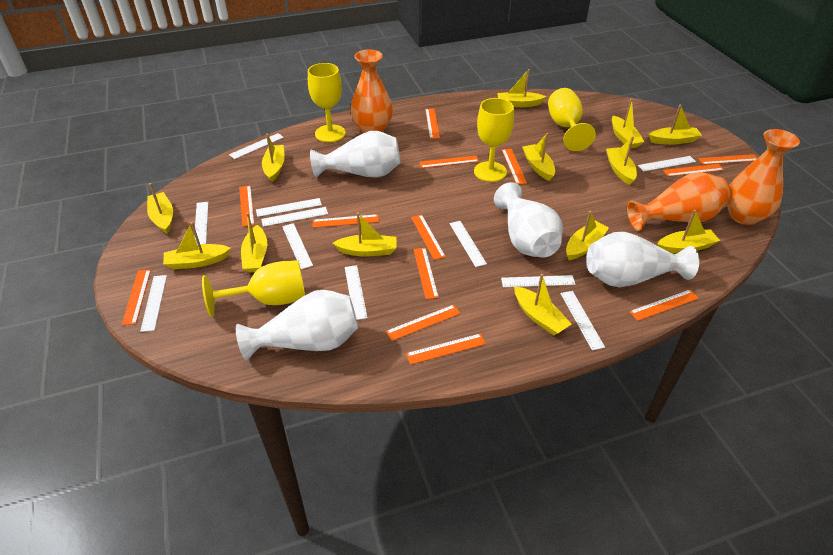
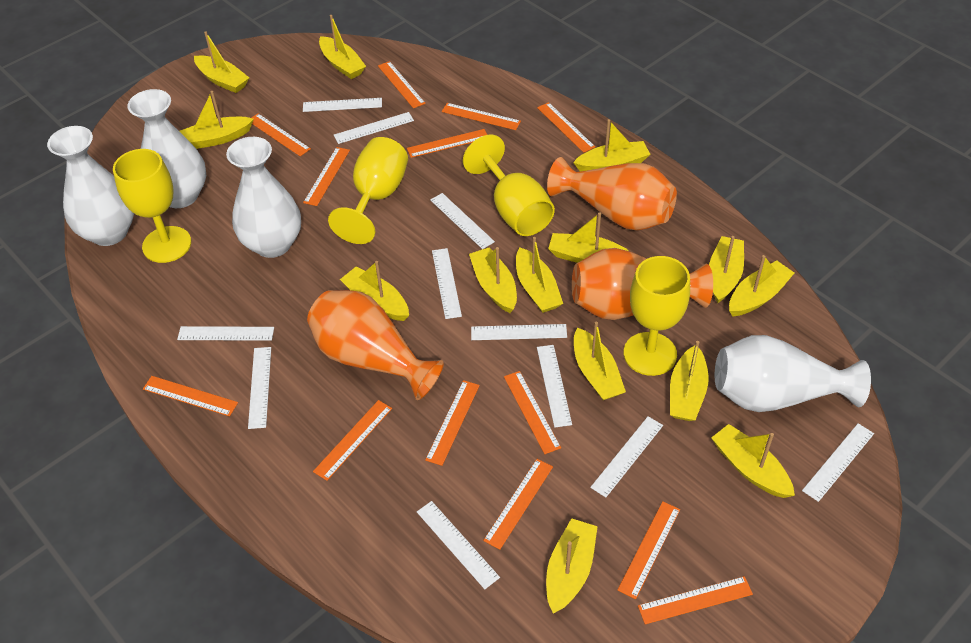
yellow boat: 13 -> 14

